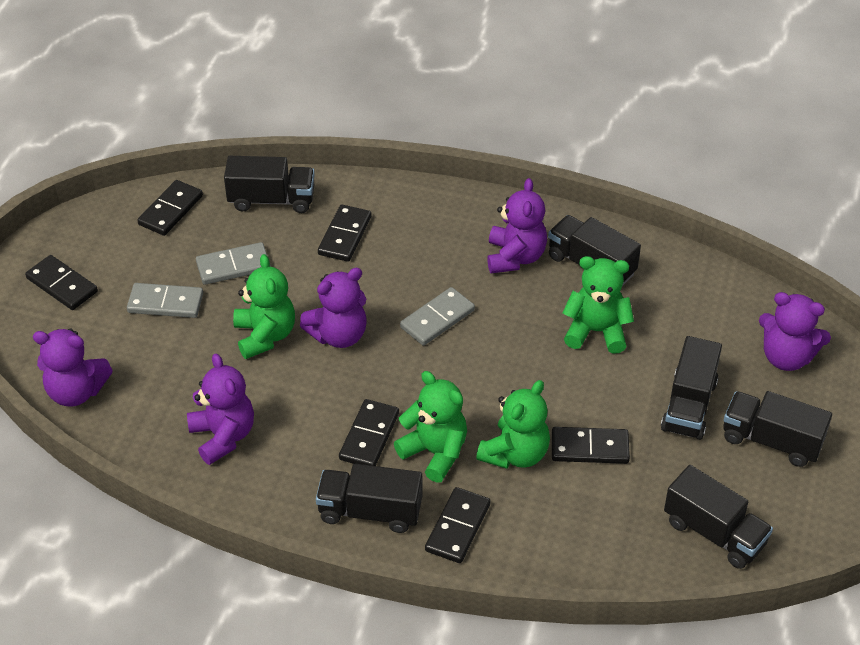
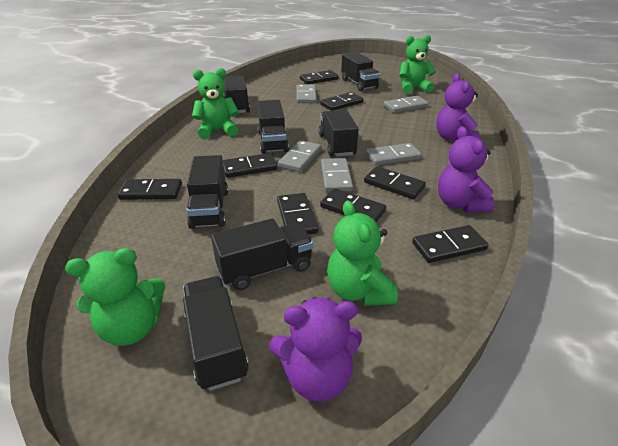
black domino: 6 -> 8
black truck: 6 -> 7
grey domino: 3 -> 5
purple teddy bear: 5 -> 3

